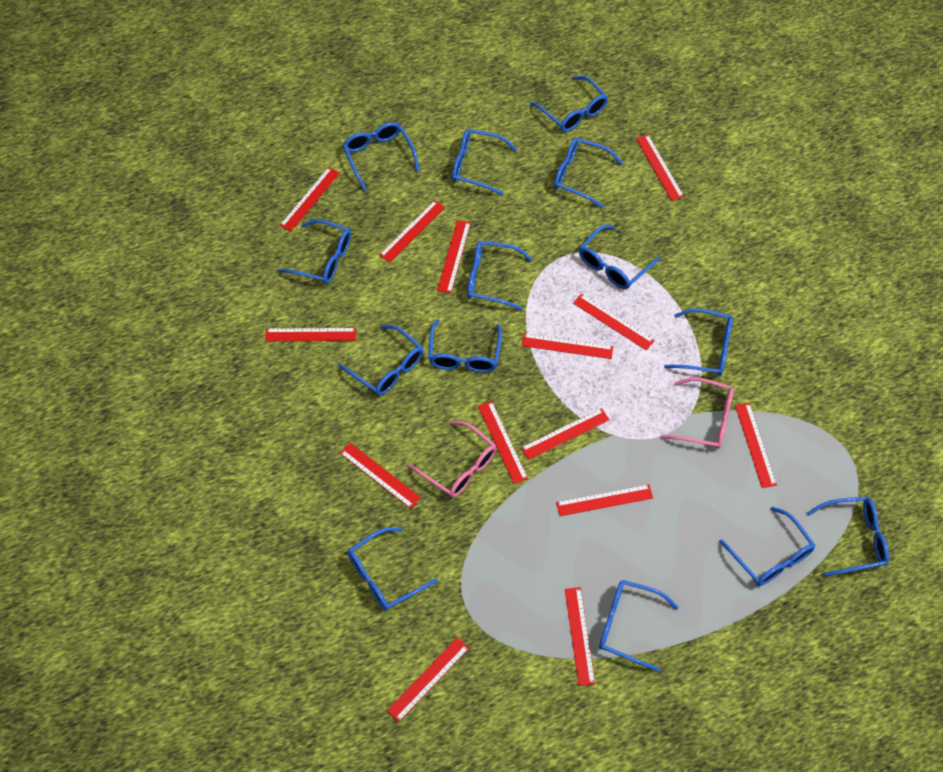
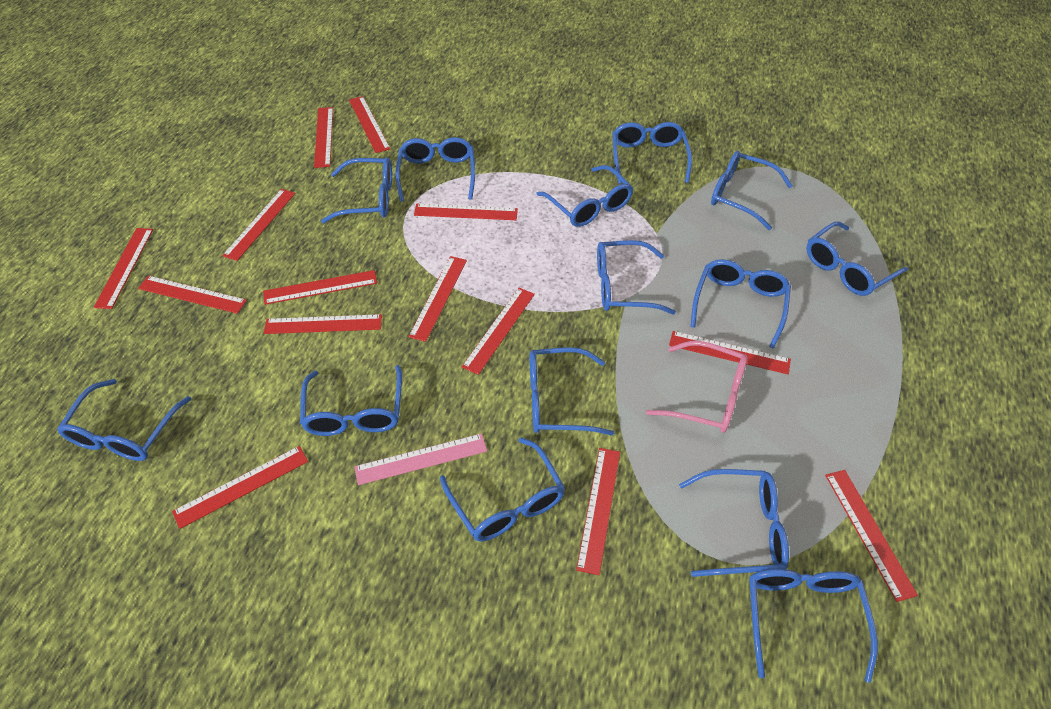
pink glasses: 2 -> 1
pink ruler: 0 -> 1

